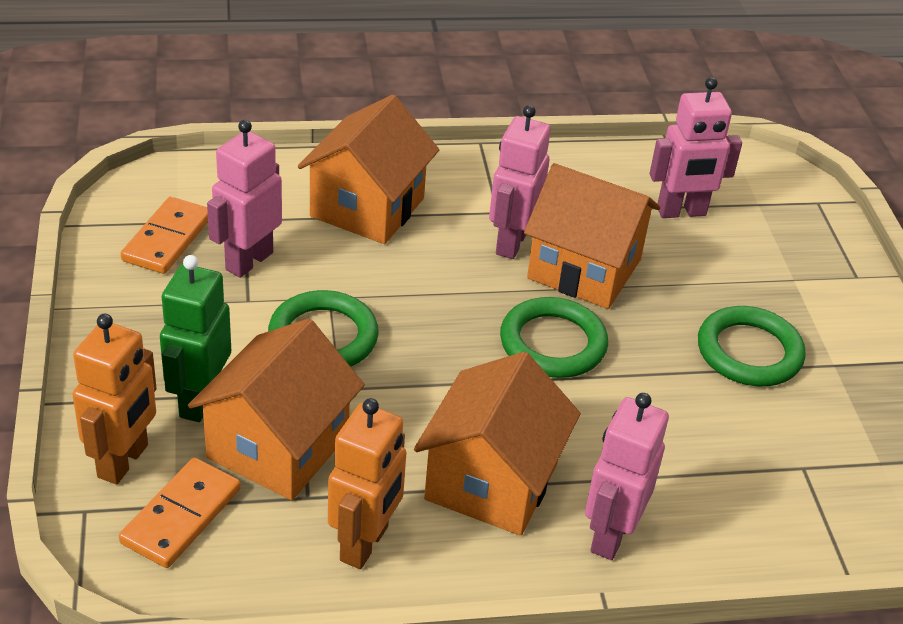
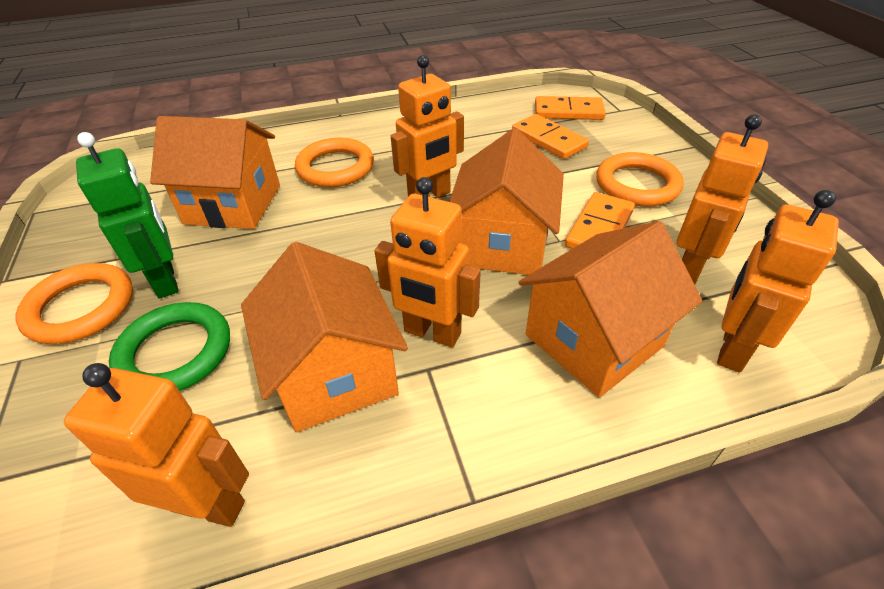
green ring: 3 -> 1
orange domino: 2 -> 3
orange ring: 0 -> 3
orange robot: 2 -> 5
pink robot: 4 -> 0

